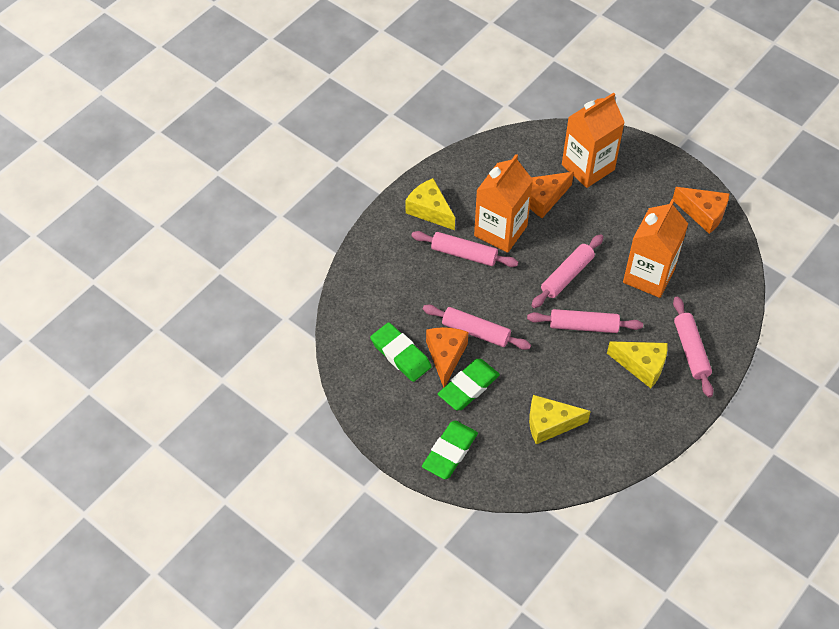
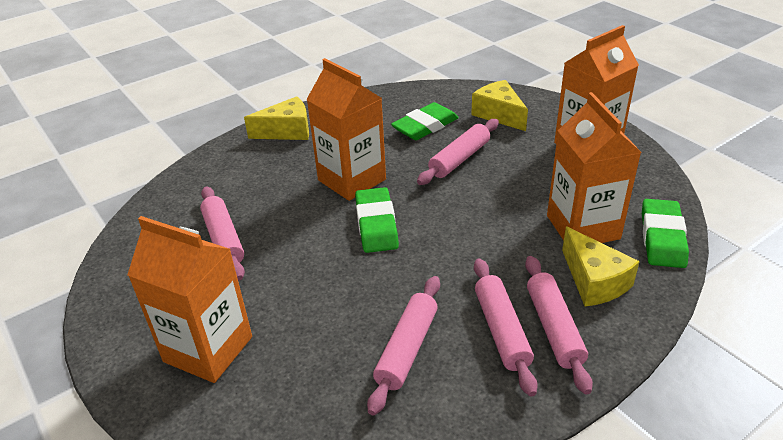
orange carton: 3 -> 4
orange cheese: 3 -> 0

